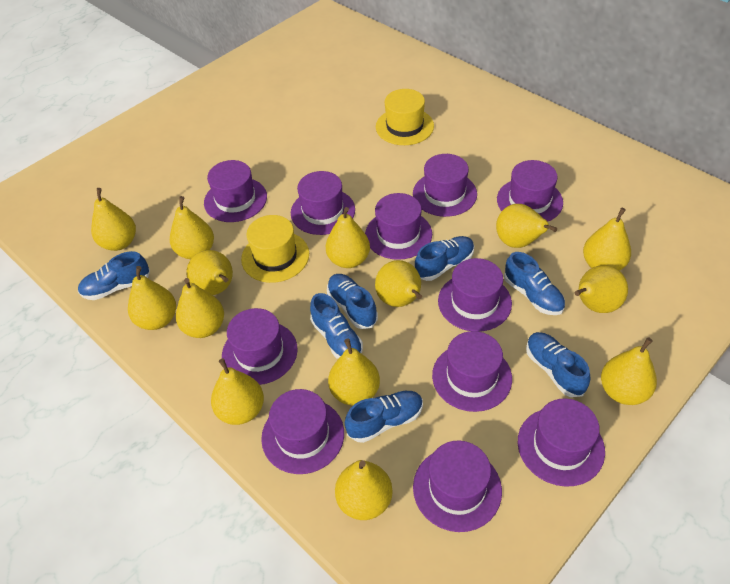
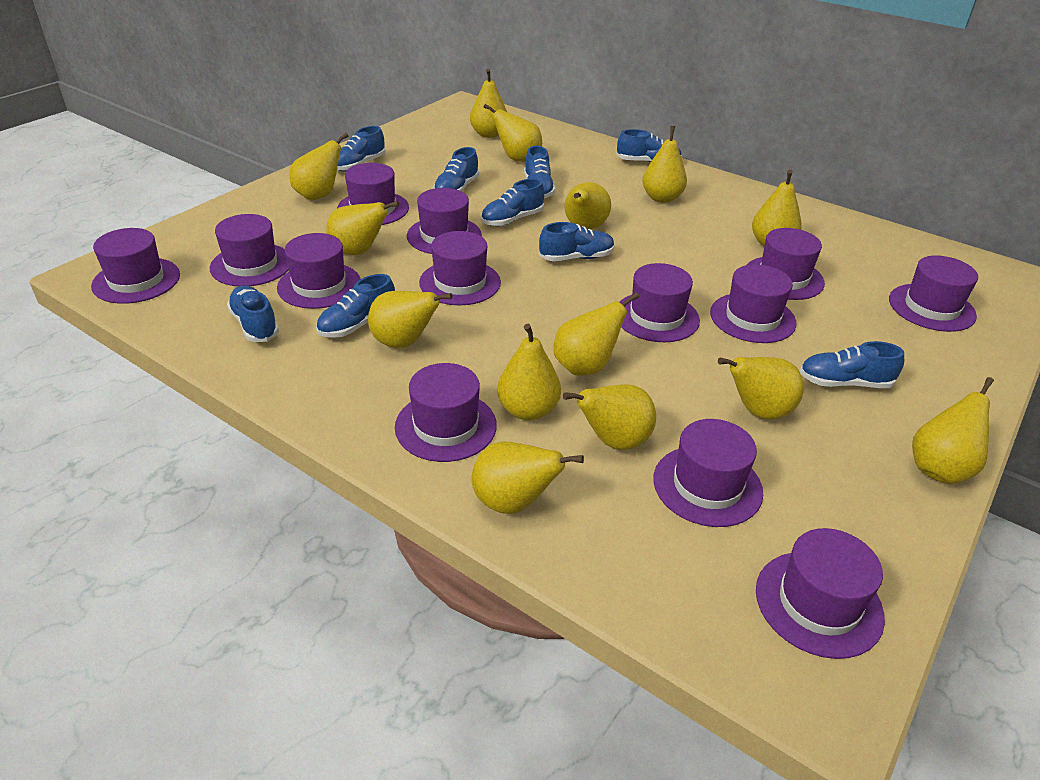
blue shoe: 7 -> 9
purple hat: 11 -> 13
yellow hat: 2 -> 0

